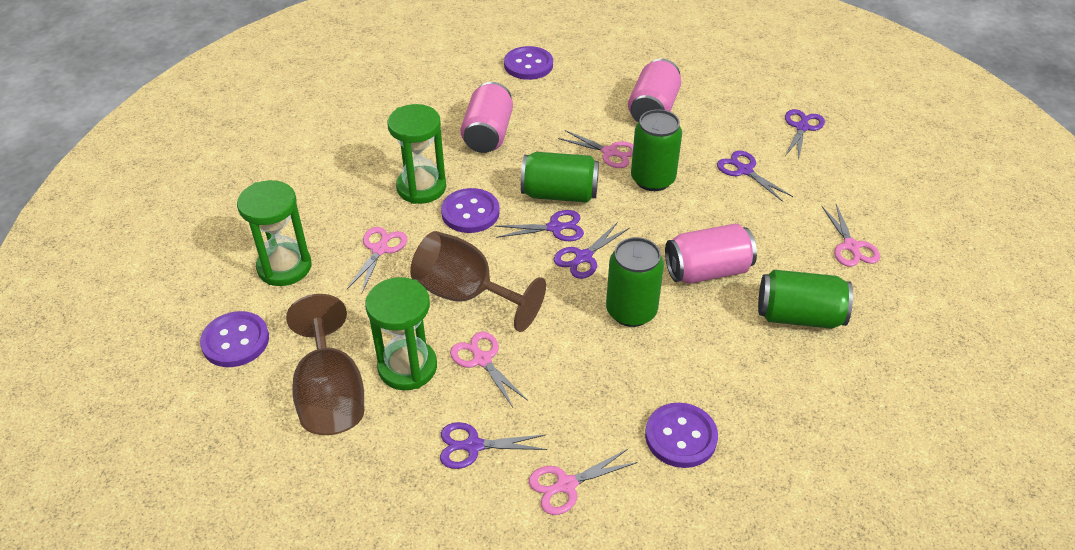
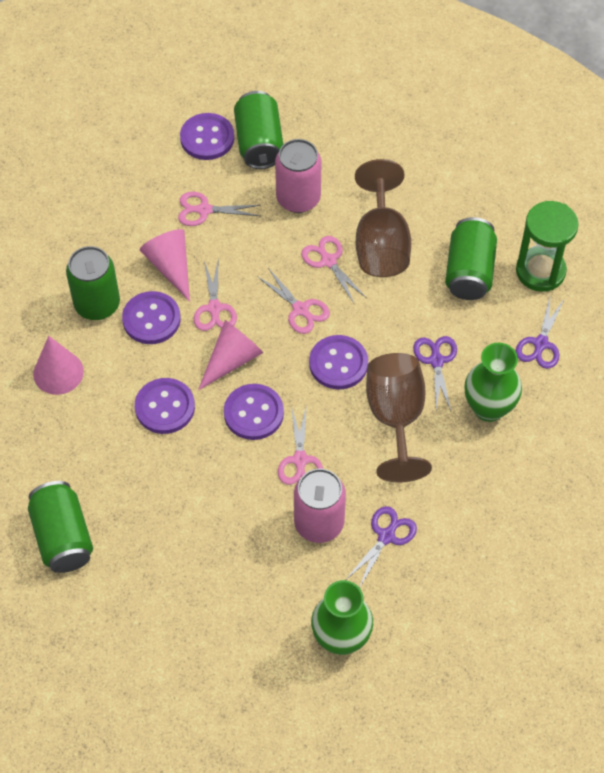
green hourglass: 3 -> 1
green vase: 0 -> 2
pink can: 3 -> 2
pink cone: 0 -> 3
purple button: 4 -> 5
purple scissors: 5 -> 3

